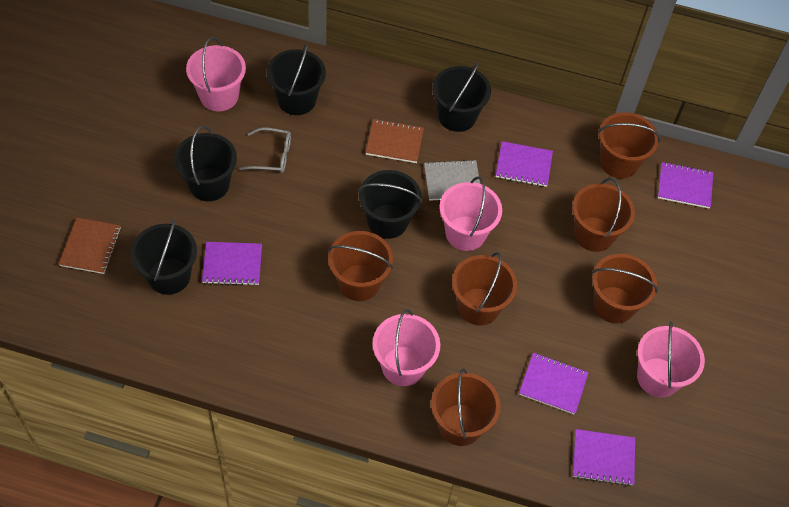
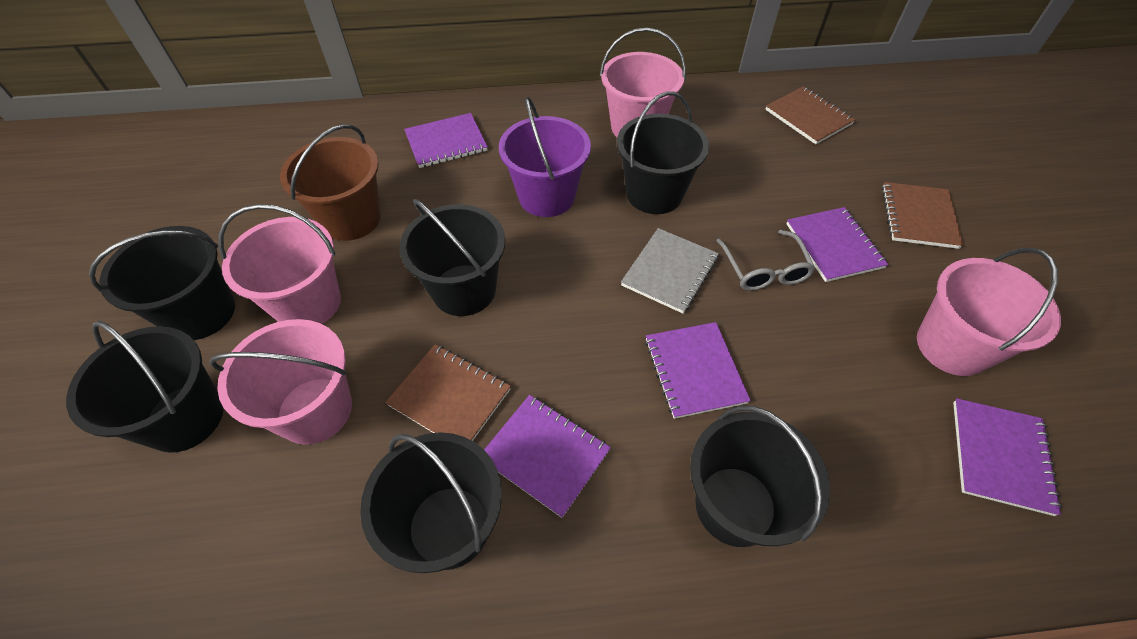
black bucket: 5 -> 6
brown bucket: 6 -> 1
brown notebook: 2 -> 3
purple bucket: 0 -> 1

